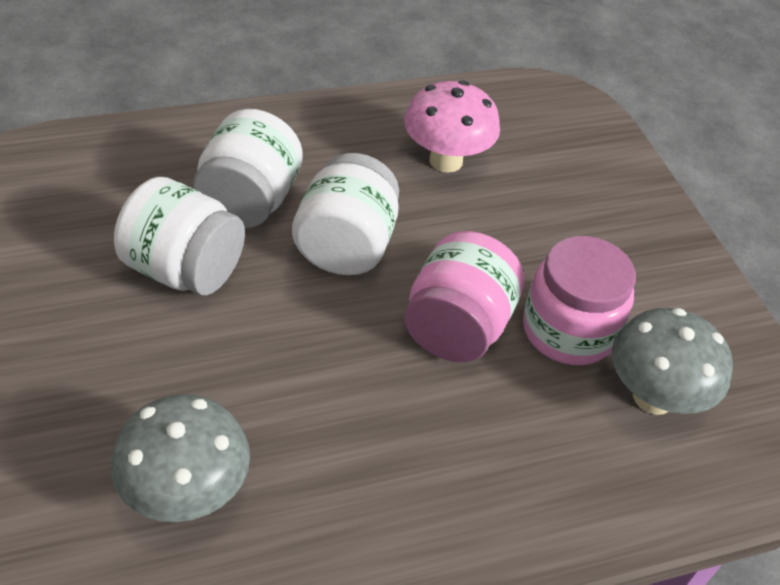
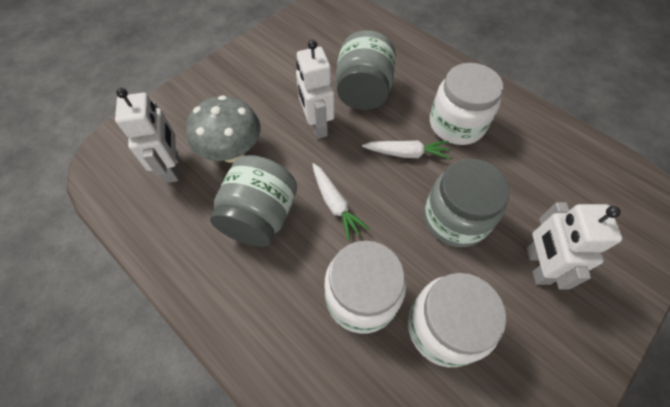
grey jar: 0 -> 3
grey mushroom: 2 -> 1
pink jar: 2 -> 0
pink mushroom: 1 -> 0
white carrot: 0 -> 2
white robot: 0 -> 3

